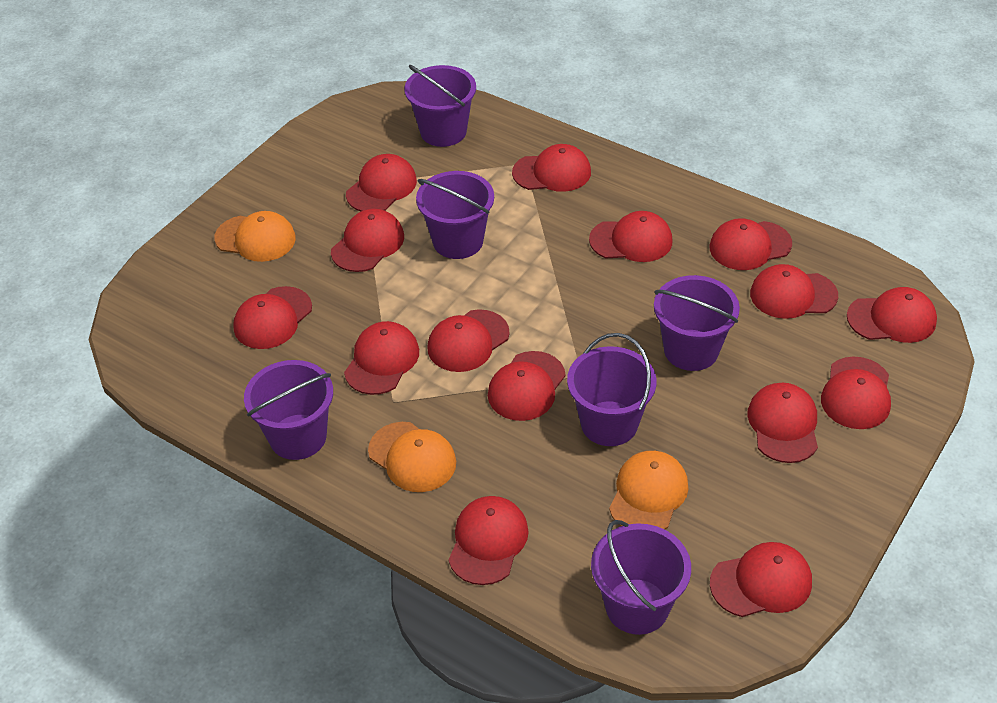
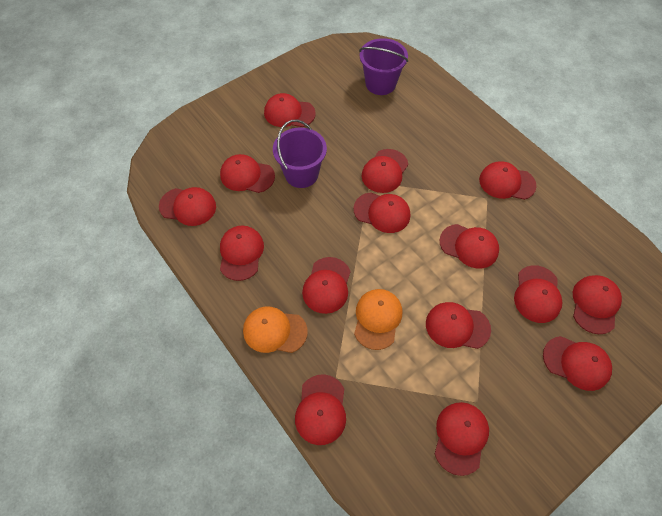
orange cap: 3 -> 2
purple bucket: 6 -> 2

